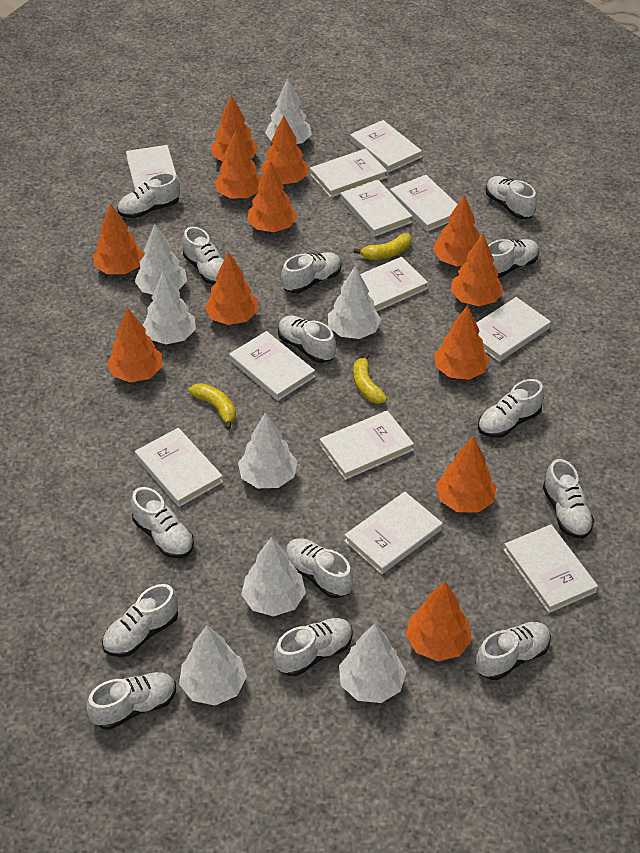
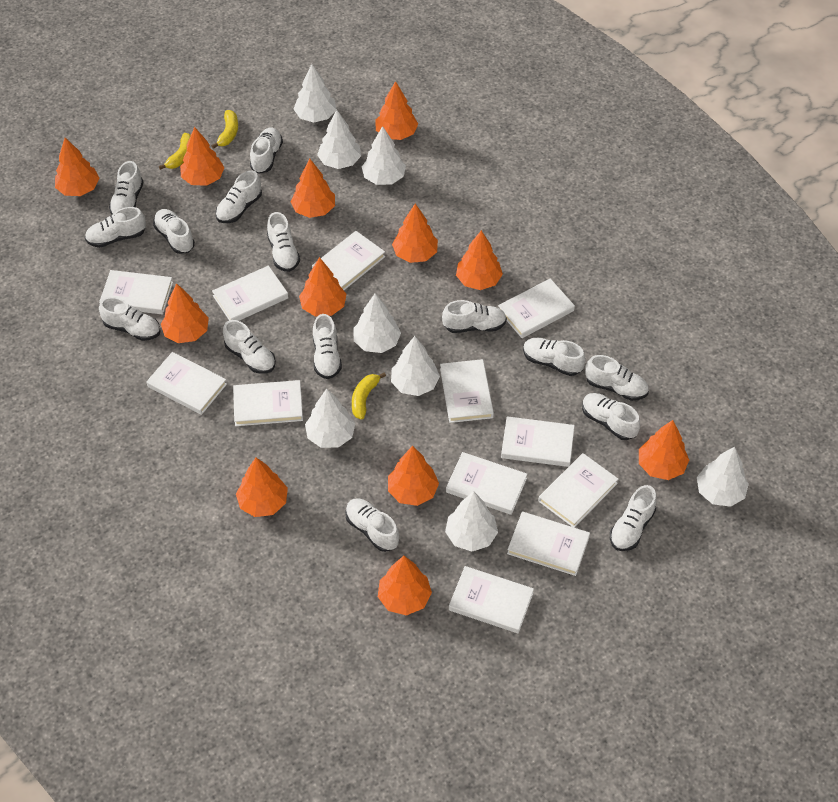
white shoe: 14 -> 15

